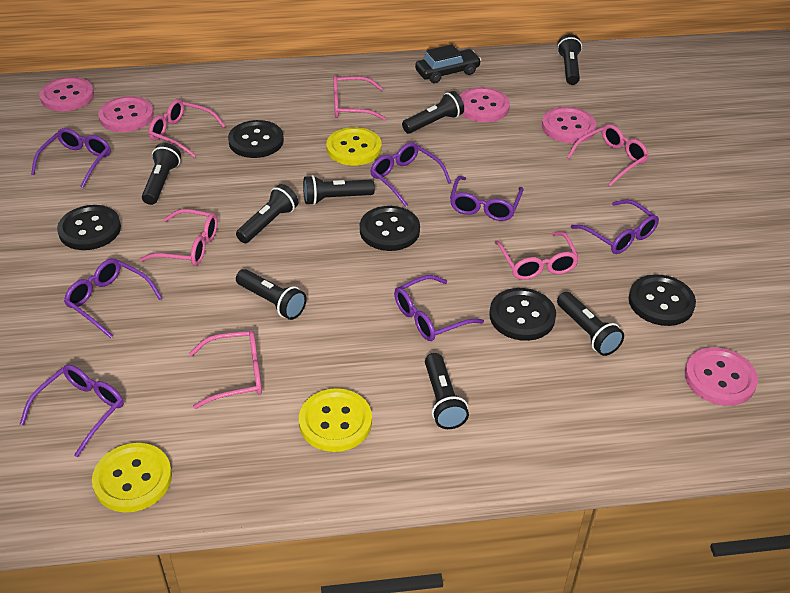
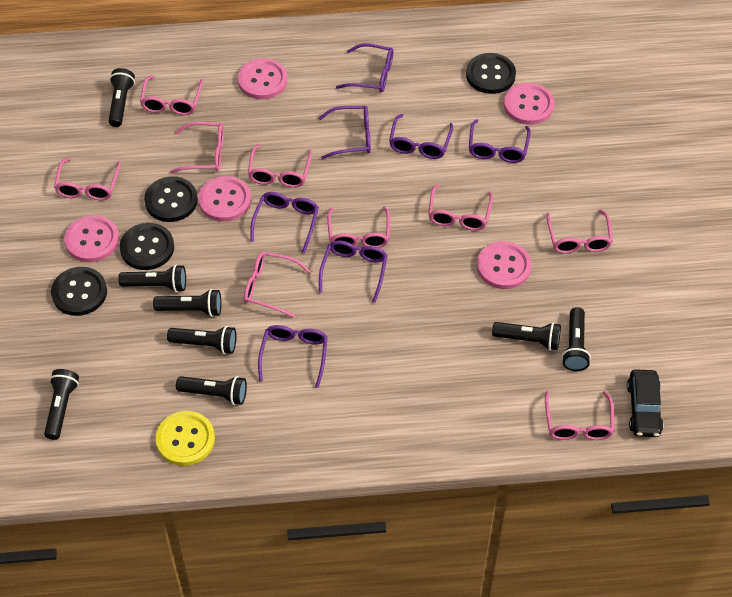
black button: 5 -> 4
pink glasses: 6 -> 9
yellow button: 3 -> 1

